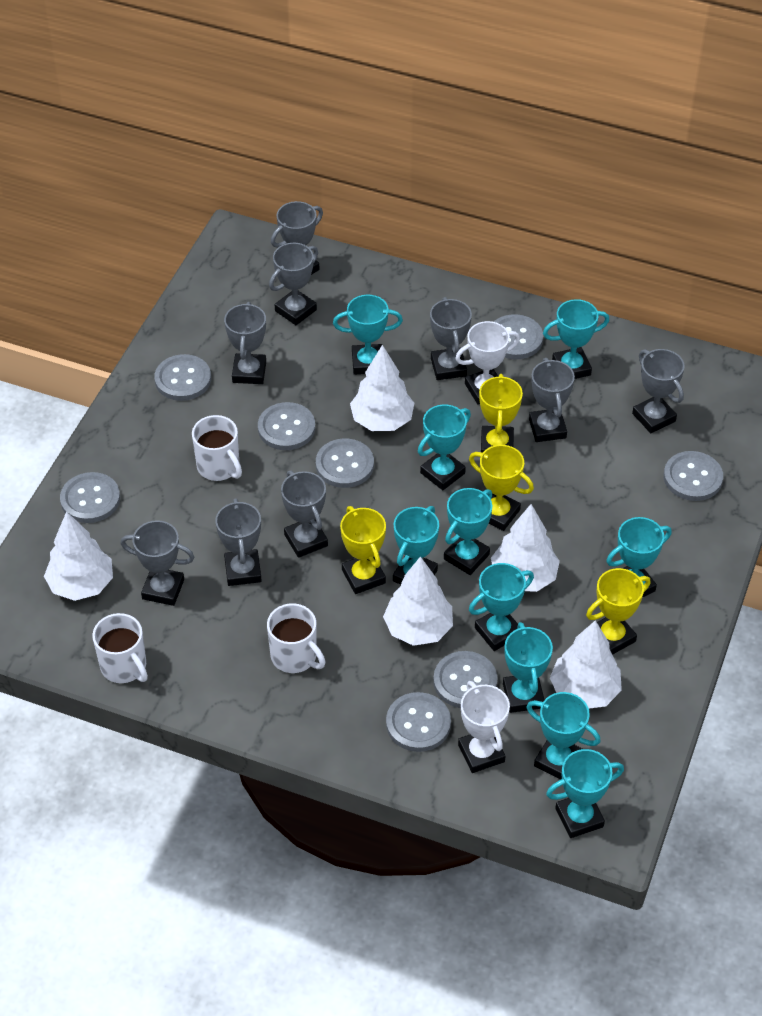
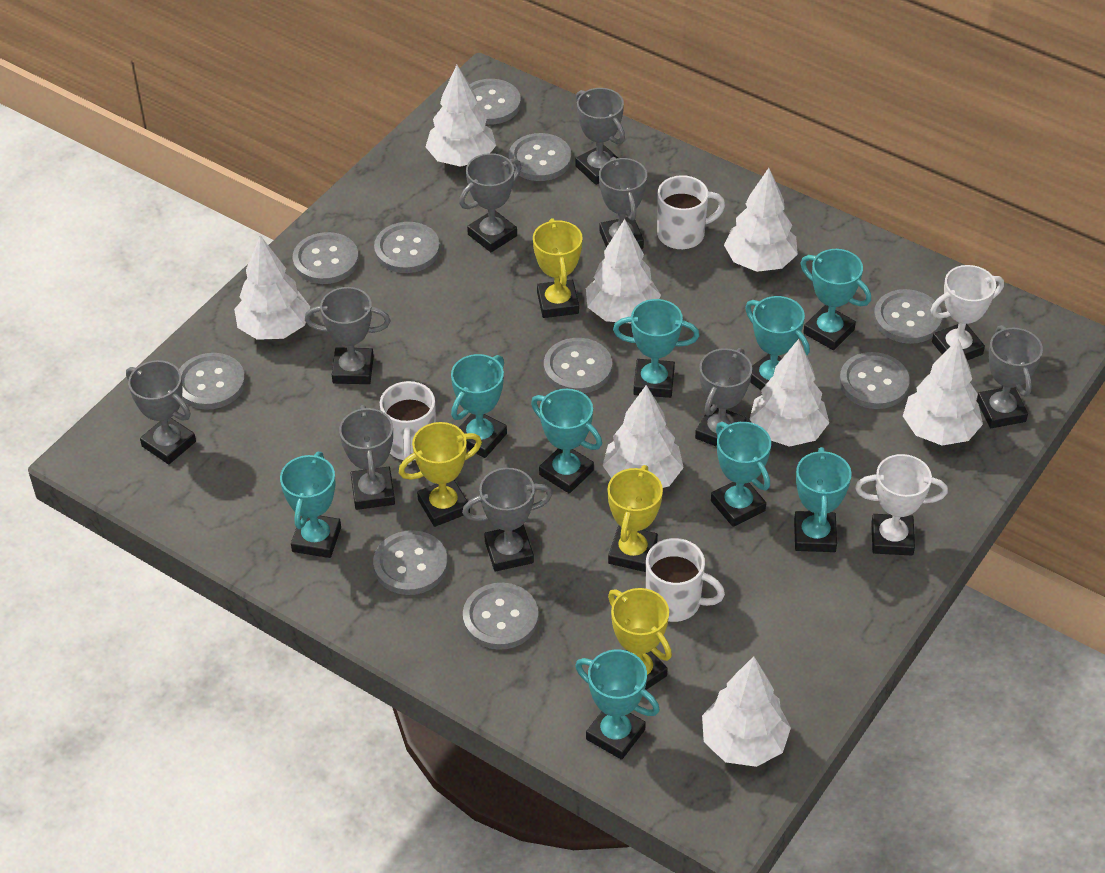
grey button: 8 -> 10
turquoise trophy: 10 -> 9
white tree: 5 -> 8

